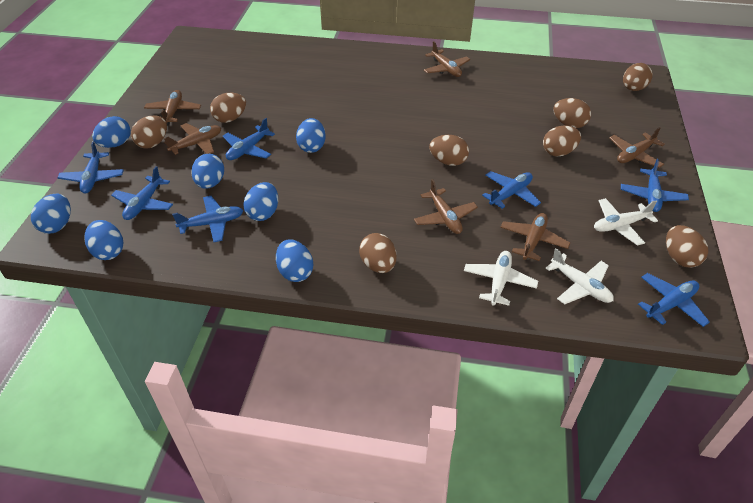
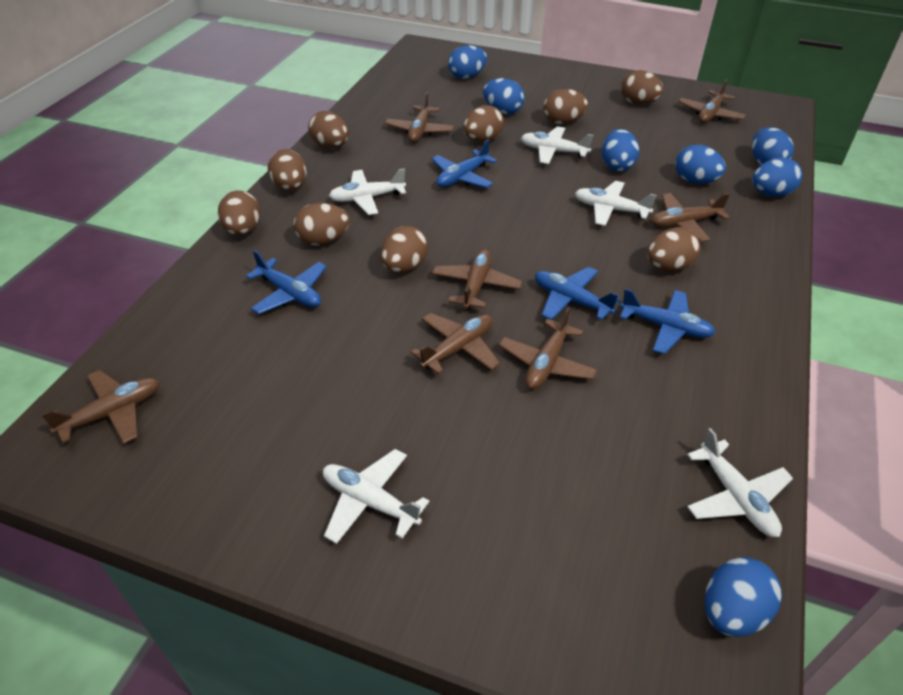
blue plane: 7 -> 4
brown egg: 8 -> 9
brown plane: 6 -> 7
white plane: 3 -> 5

